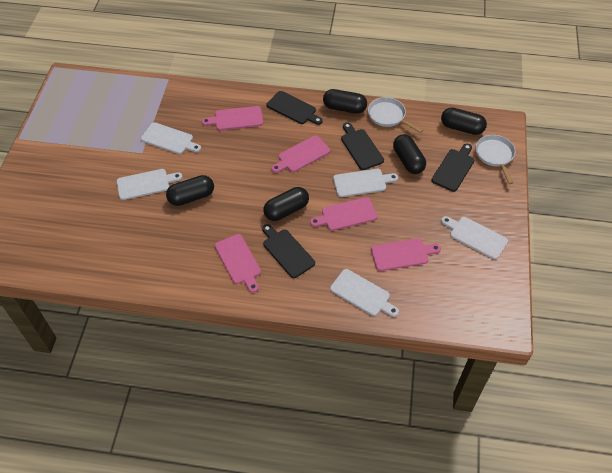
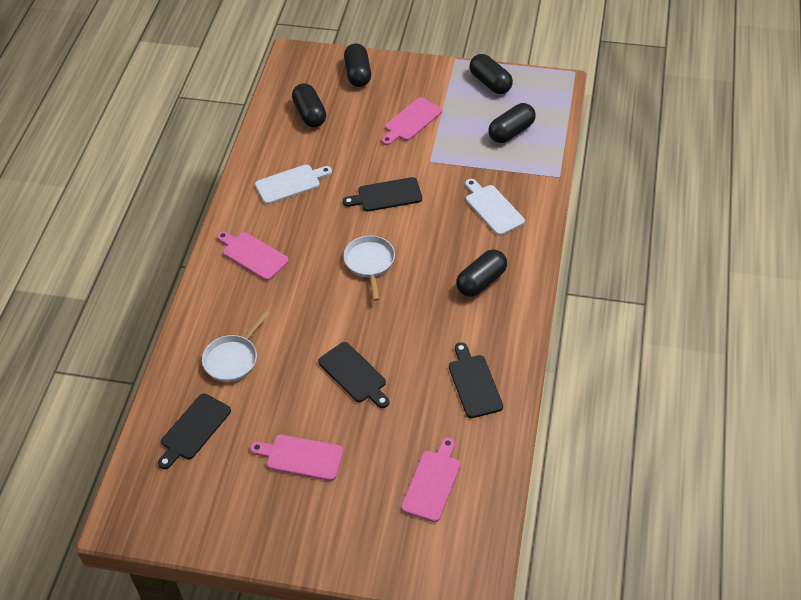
pink cutting board: 5 -> 4
white cutting board: 5 -> 2

